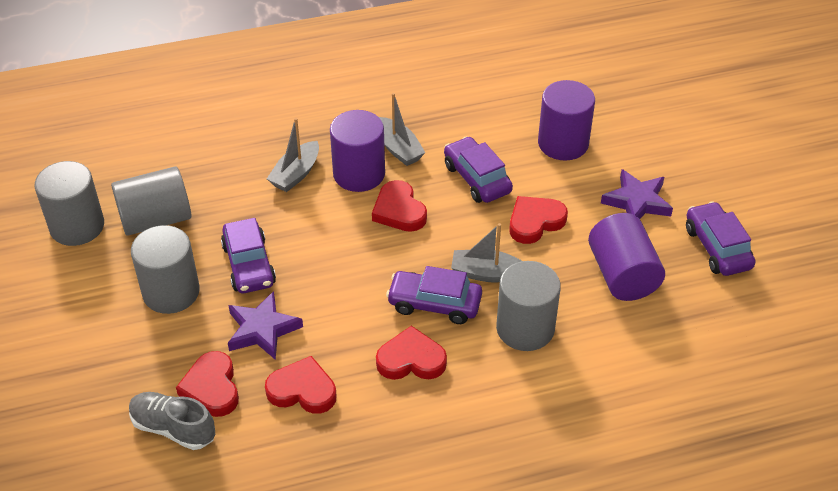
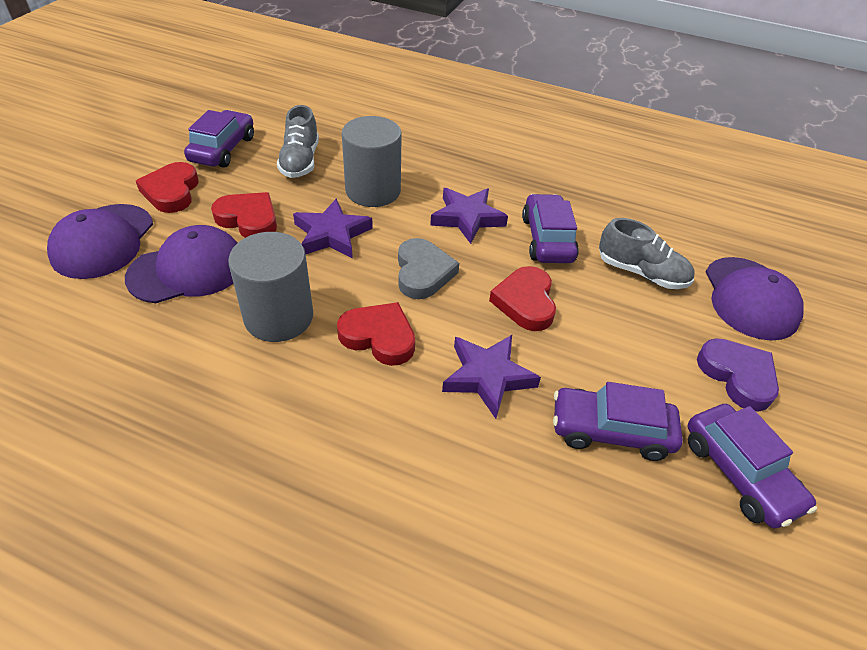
grey boat: 3 -> 0
grey cylinder: 4 -> 2
grey heart: 0 -> 1
grey shoe: 1 -> 2
purple cap: 0 -> 3
purple cylinder: 3 -> 0
purple heart: 0 -> 1
purple star: 2 -> 3
red heart: 5 -> 4

